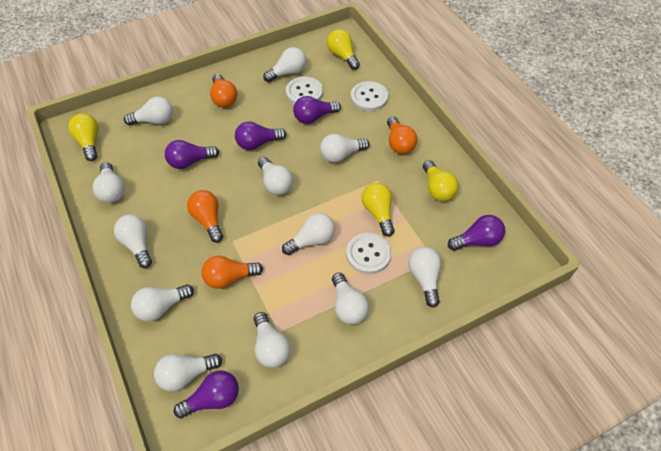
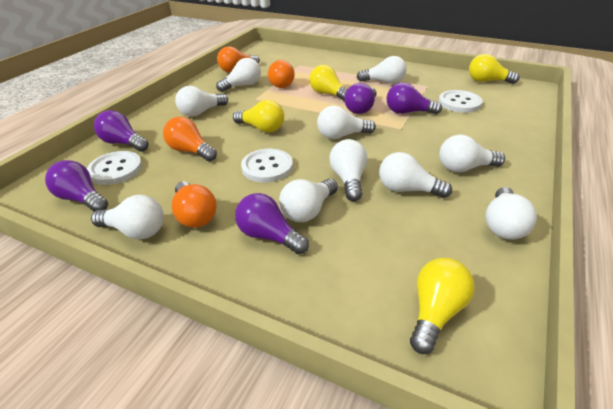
white light bulb: 12 -> 10

